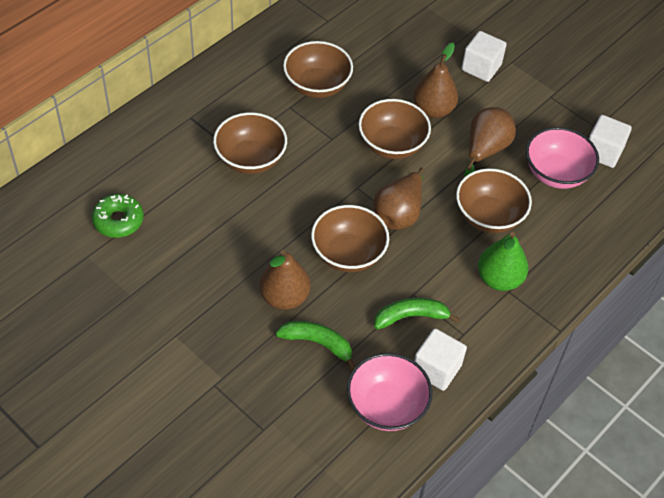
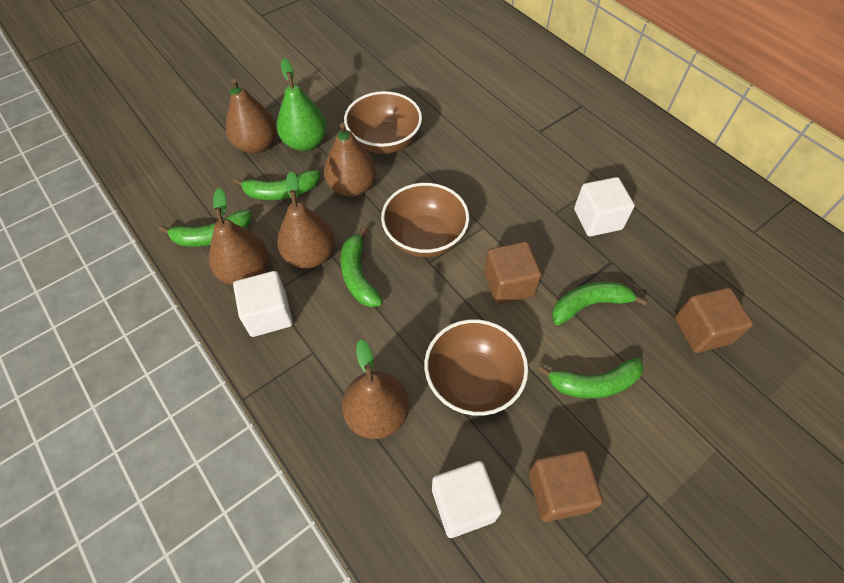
brown bowl: 5 -> 3
brown cube: 0 -> 3
brown pear: 4 -> 5
green banana: 2 -> 5
green donut: 1 -> 0
pink bowl: 2 -> 0

